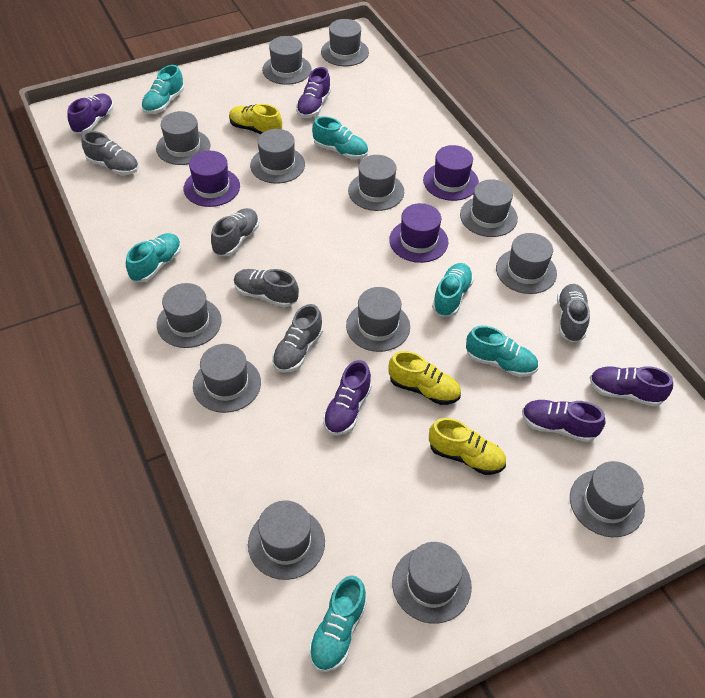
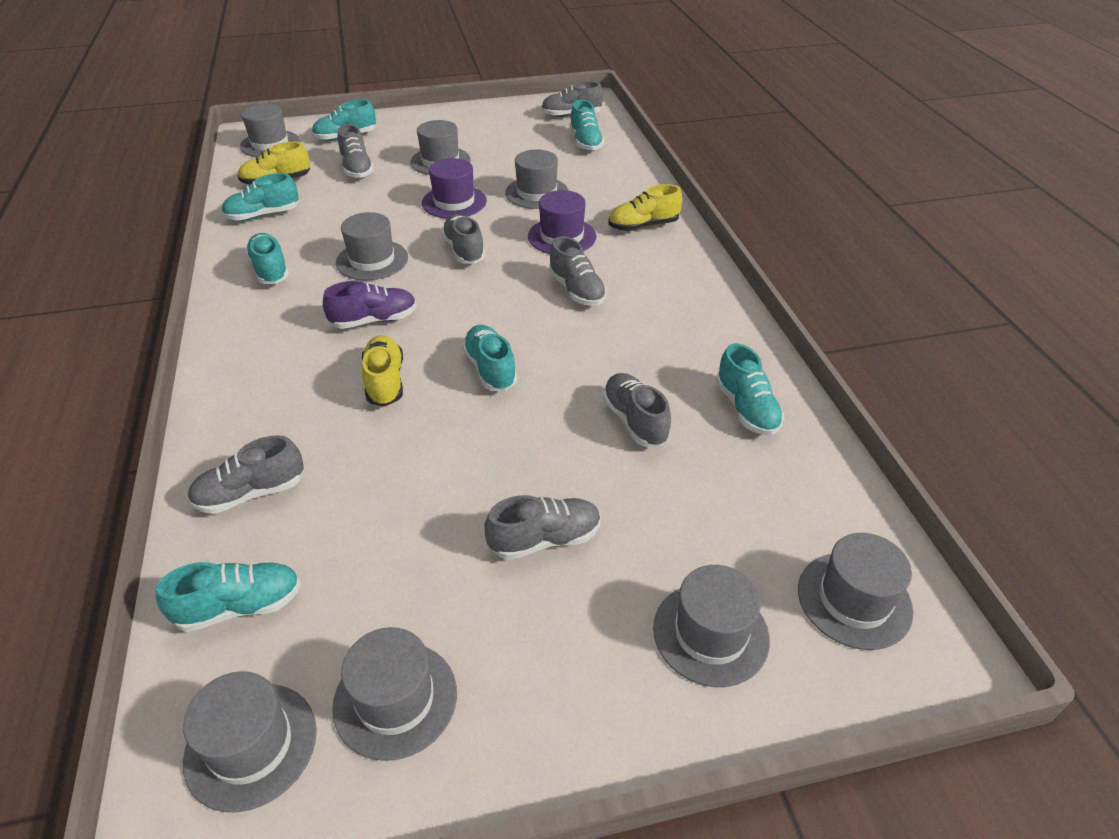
grey hat: 13 -> 8
grey shoe: 5 -> 7
purple hat: 3 -> 2
purple shoe: 5 -> 1
turquoise shoe: 6 -> 7

